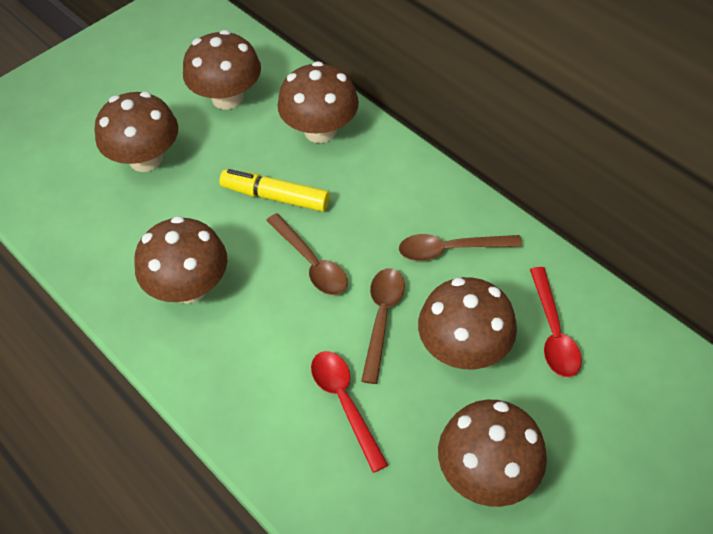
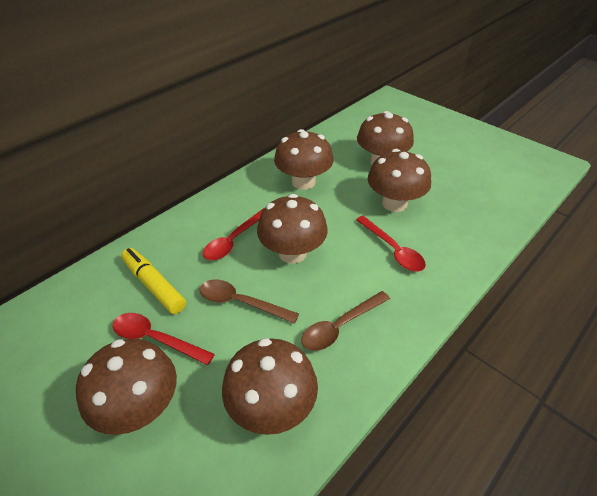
brown spoon: 3 -> 2
red spoon: 2 -> 3

